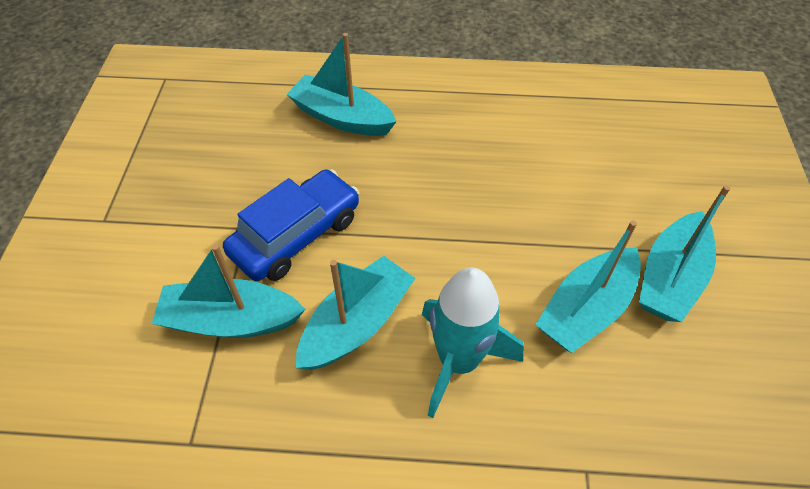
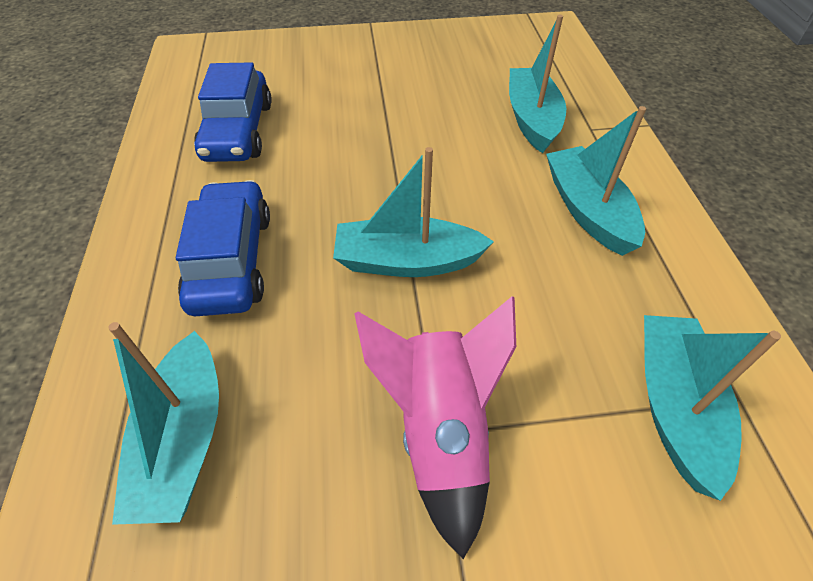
blue car: 1 -> 2
pink rocket: 0 -> 1
turquoise rocket: 1 -> 0

